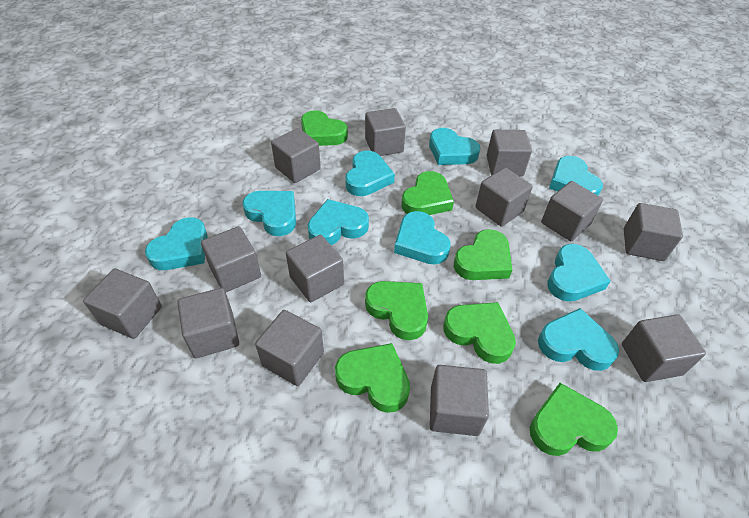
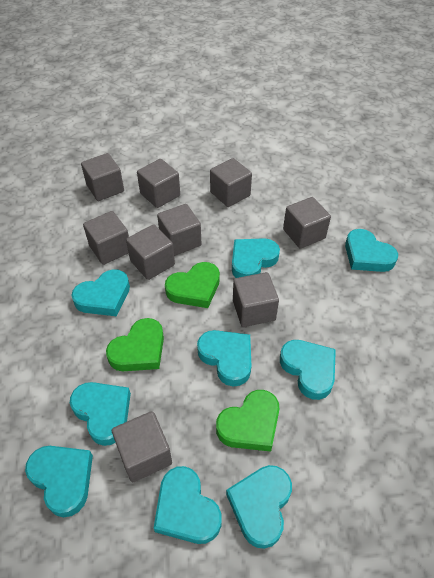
green heart: 7 -> 3
grey cube: 13 -> 9

